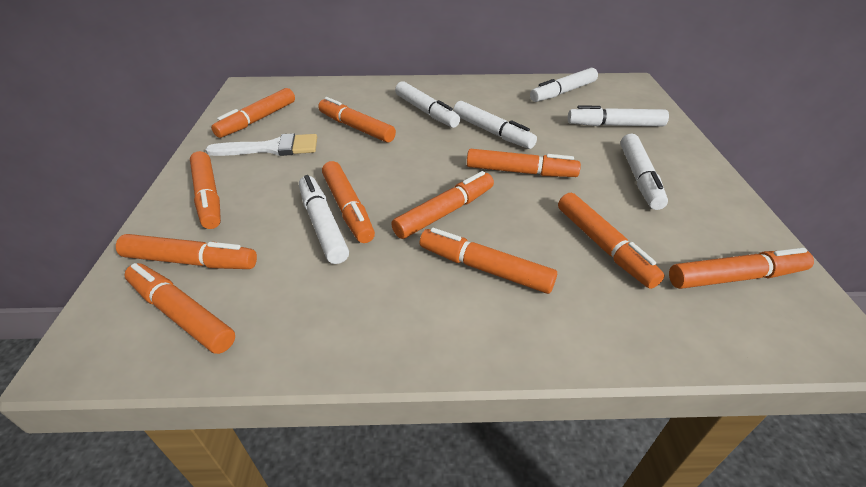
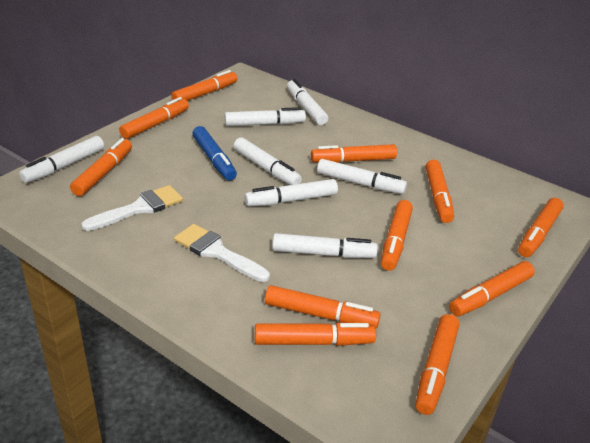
blue marker: 0 -> 1
white brush: 1 -> 2
white marker: 6 -> 7

